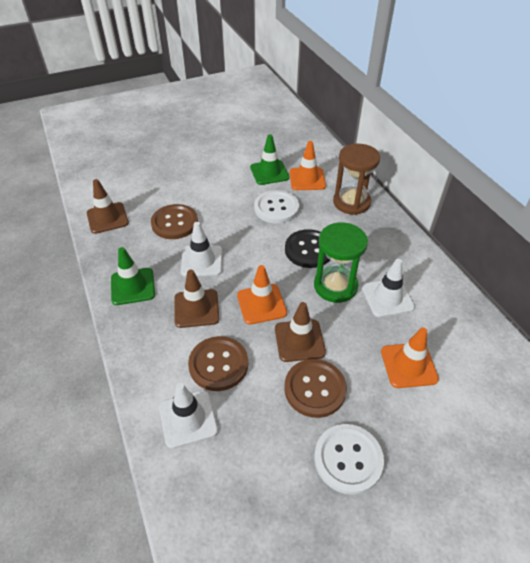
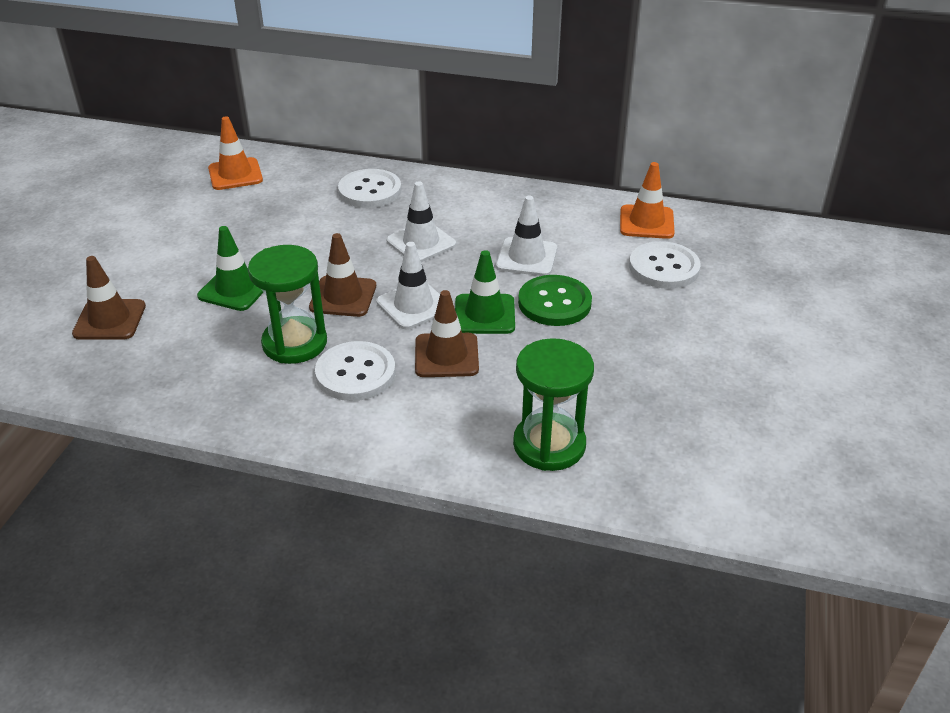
black button: 1 -> 0
brown button: 3 -> 0
brown hourglass: 1 -> 0
green button: 0 -> 1
green hourglass: 1 -> 2
orange traffic cone: 3 -> 2
white button: 2 -> 3

